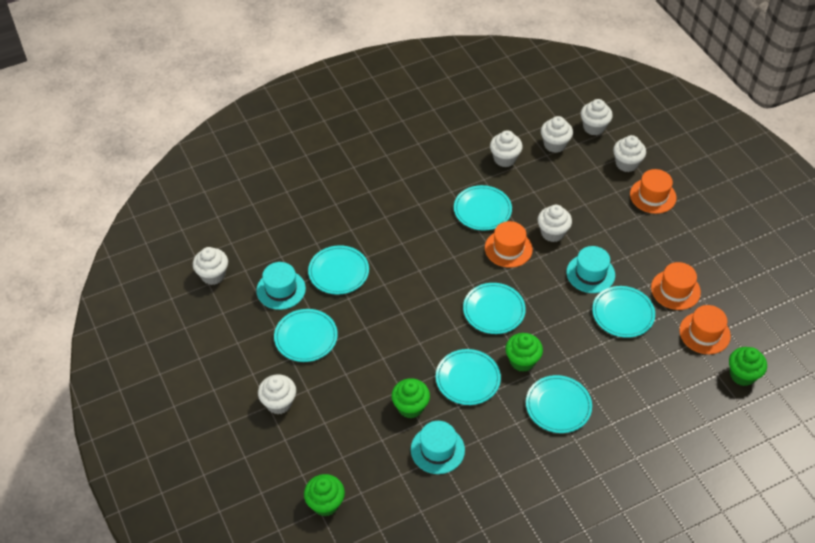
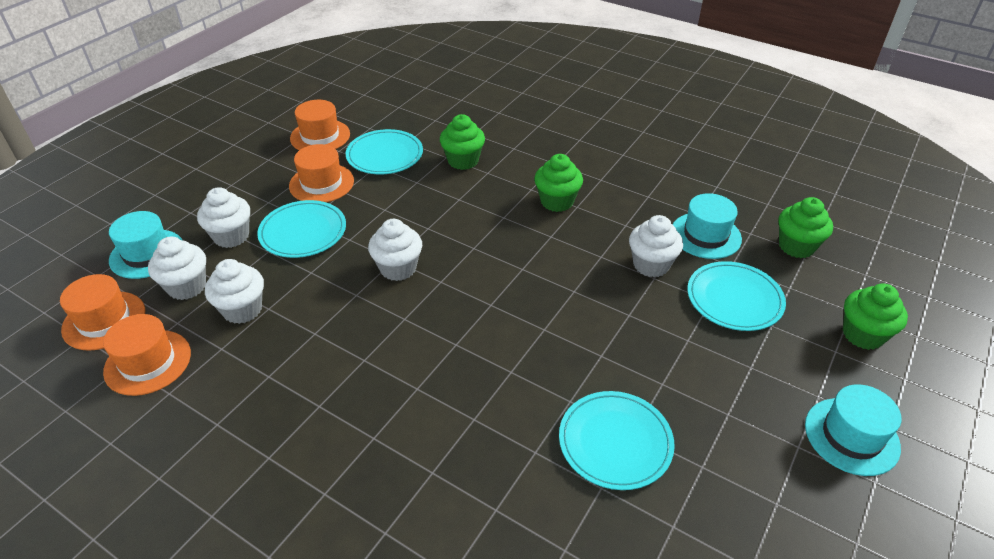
turquoise plate: 7 -> 4
white cupcake: 7 -> 5

